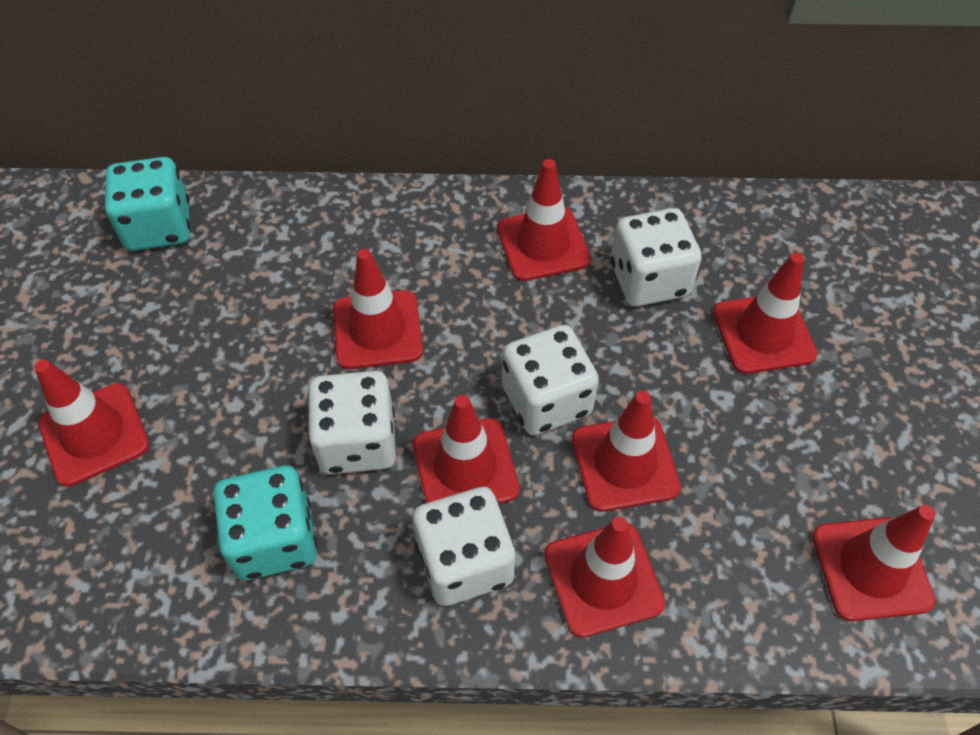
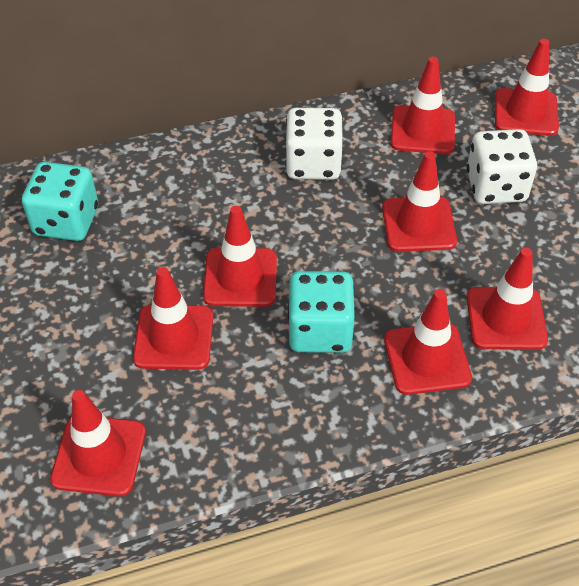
white dice: 4 -> 2

